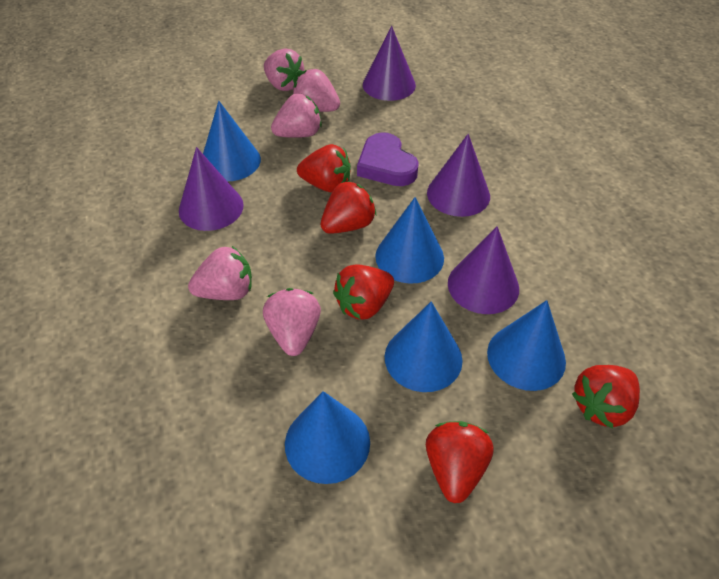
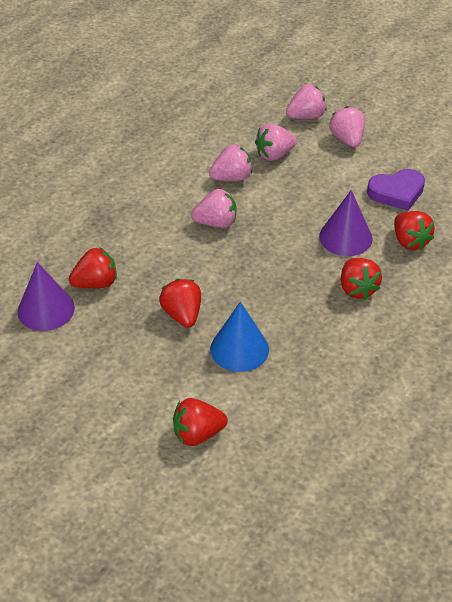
blue cone: 5 -> 1
purple cone: 4 -> 2

